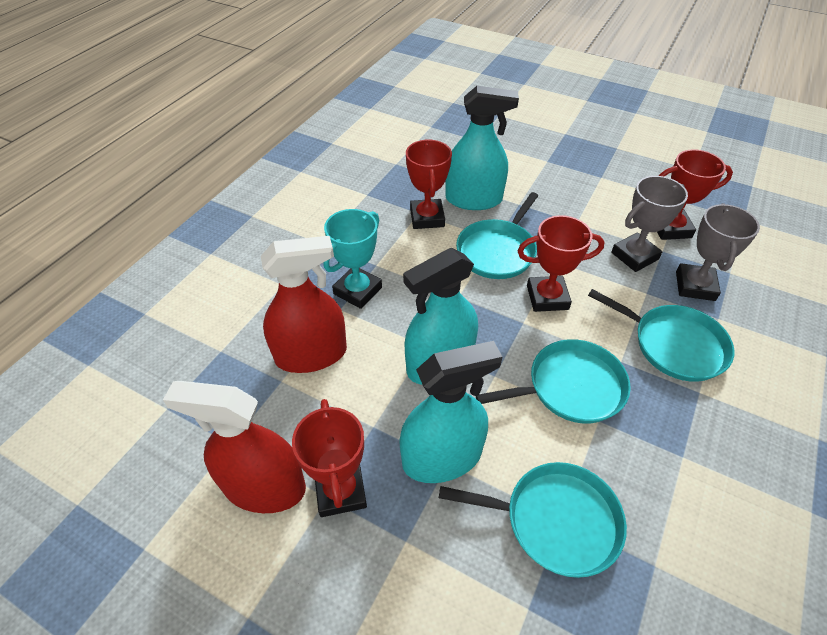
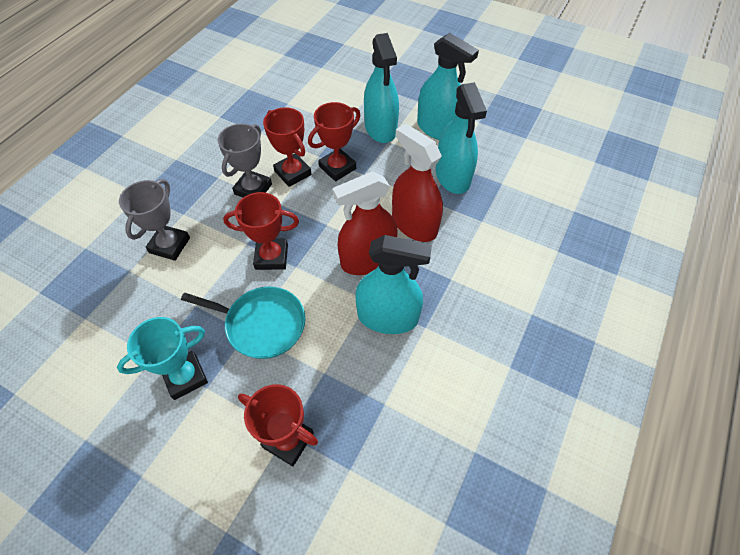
turquoise pan: 4 -> 1
turquoise spray bottle: 3 -> 4

